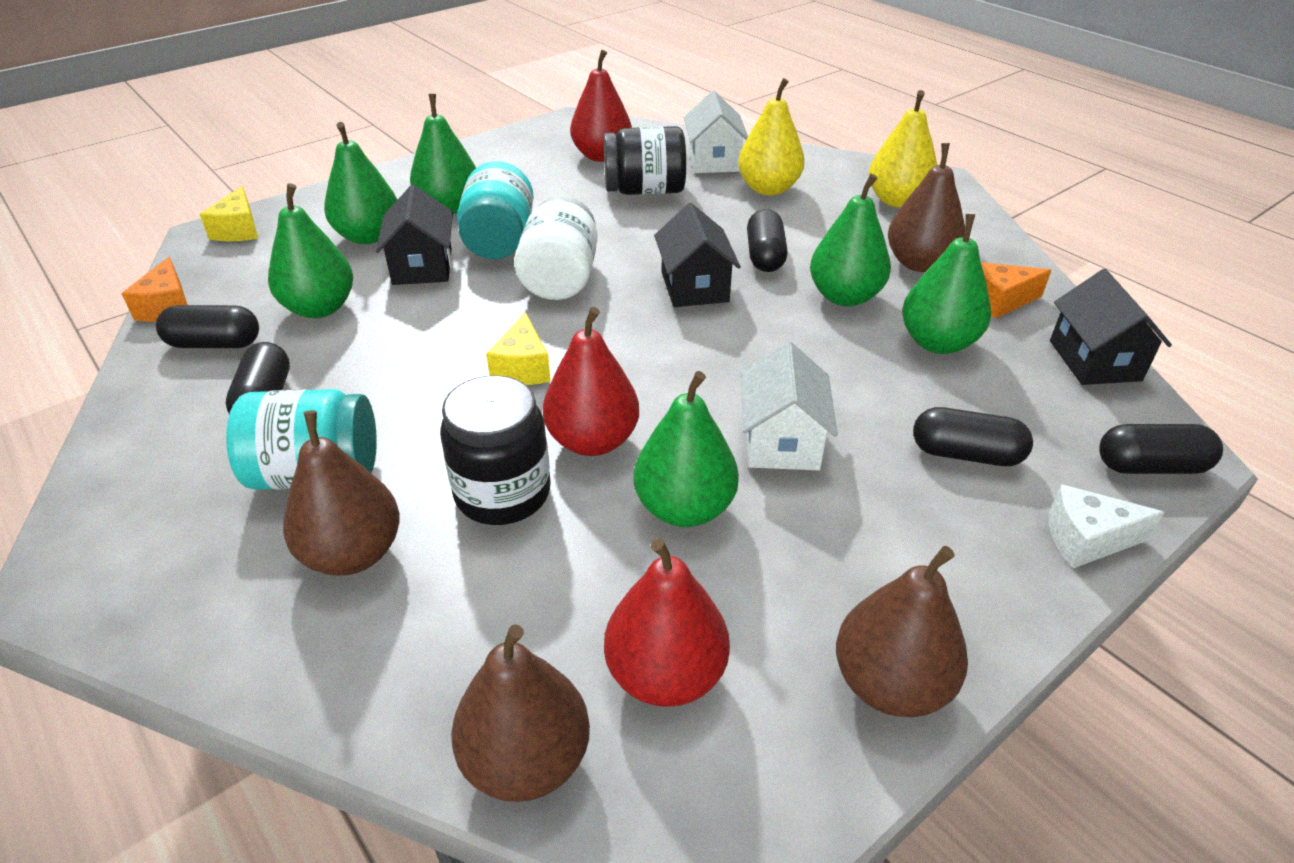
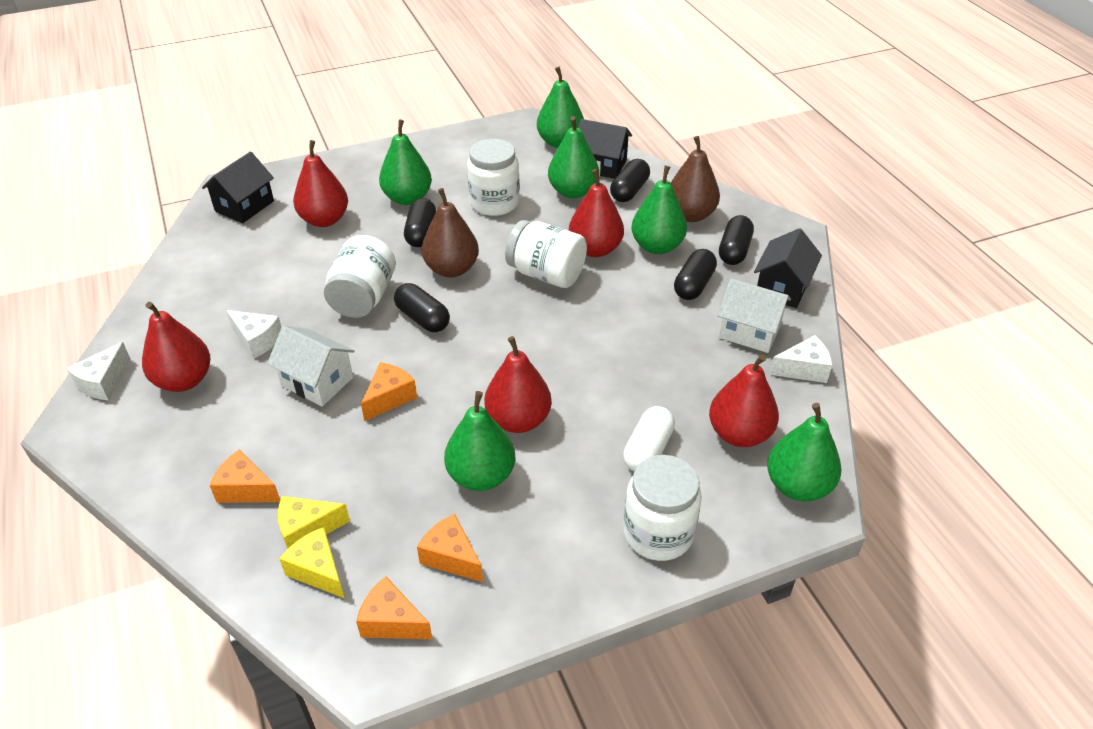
black jar: 2 -> 0
brown pear: 4 -> 2
orange cheese: 2 -> 4
red pear: 3 -> 5
turquoise jar: 2 -> 0
white capsule: 0 -> 1
white cheese: 1 -> 3
white jar: 1 -> 4
yellow pear: 2 -> 0

